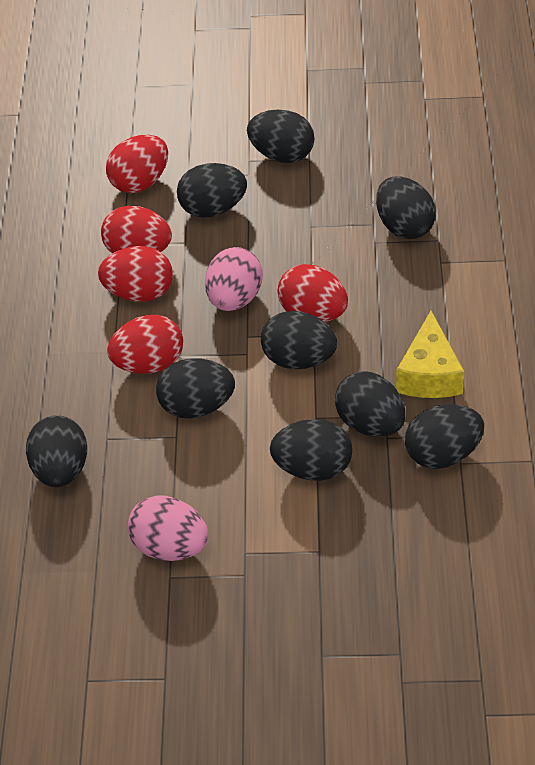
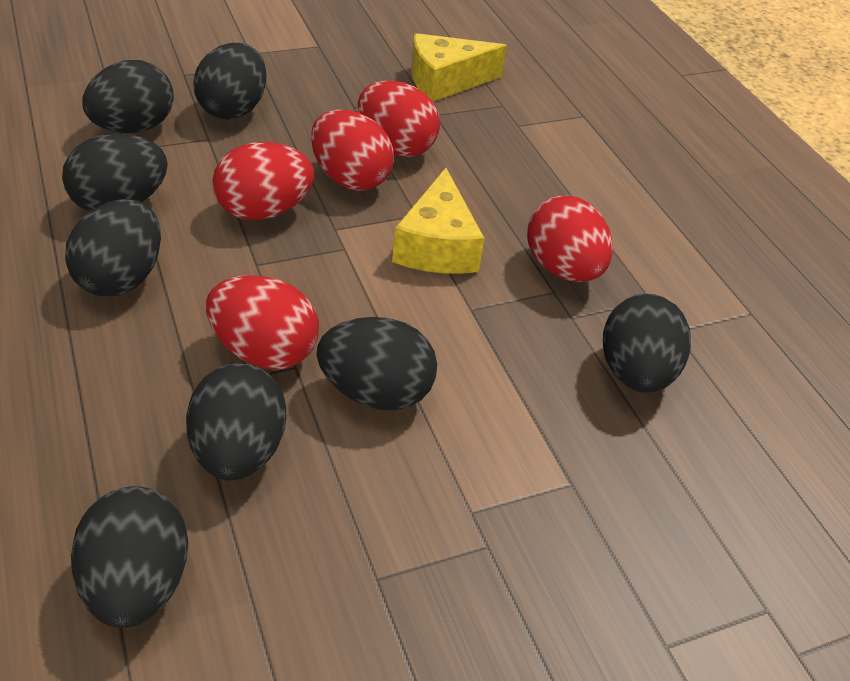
black egg: 9 -> 8
pink egg: 2 -> 0
yellow cheese: 1 -> 2

